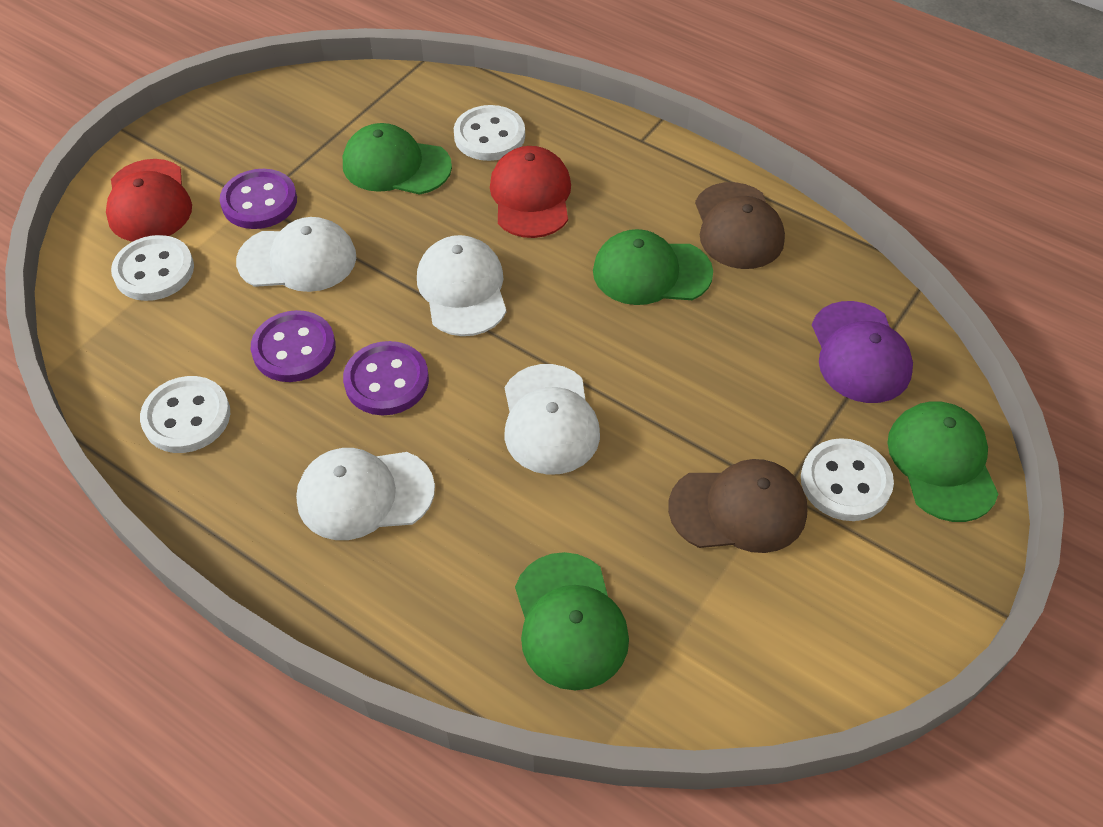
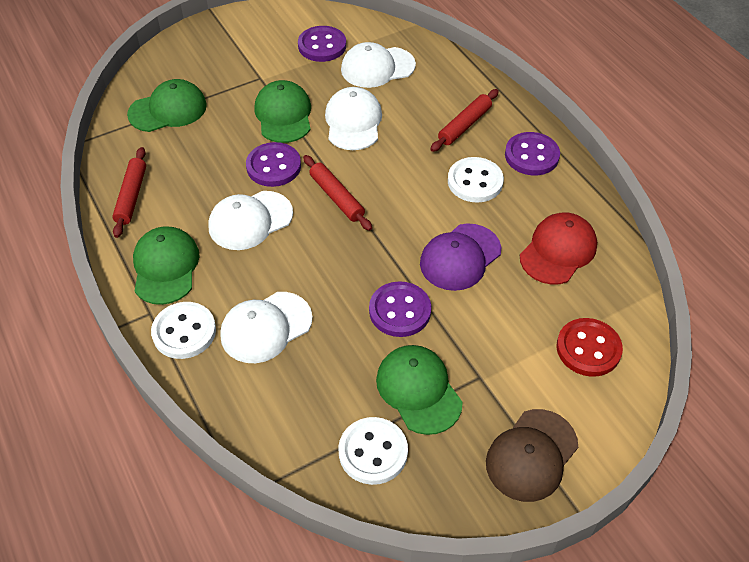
brown cap: 2 -> 1
purple button: 3 -> 4
red button: 0 -> 1
red cap: 2 -> 1
red rolling pin: 0 -> 3
white button: 4 -> 3

